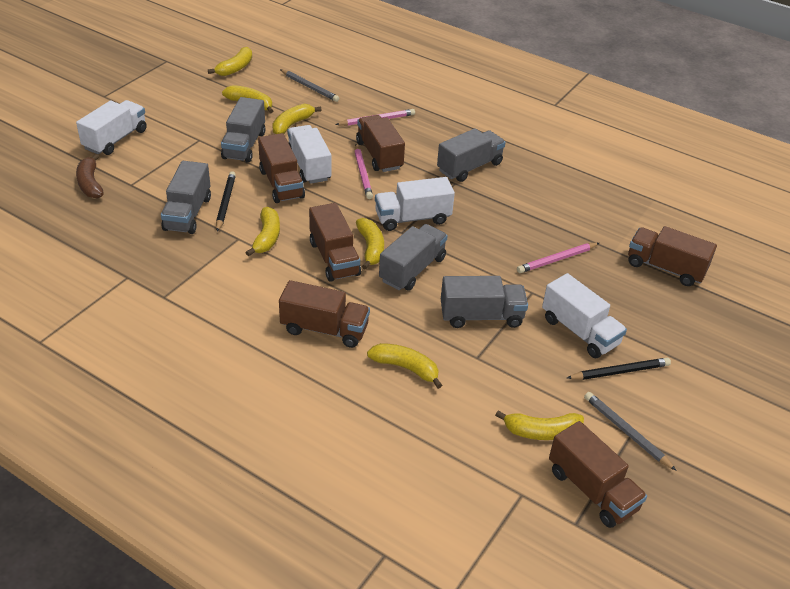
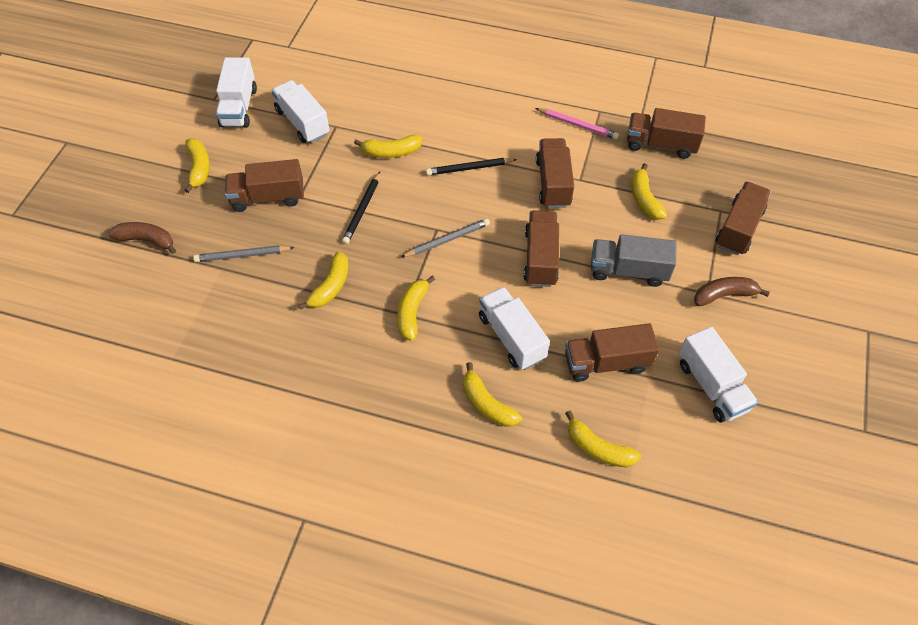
brown banana: 1 -> 2
grey truck: 5 -> 1
pink pencil: 3 -> 1

